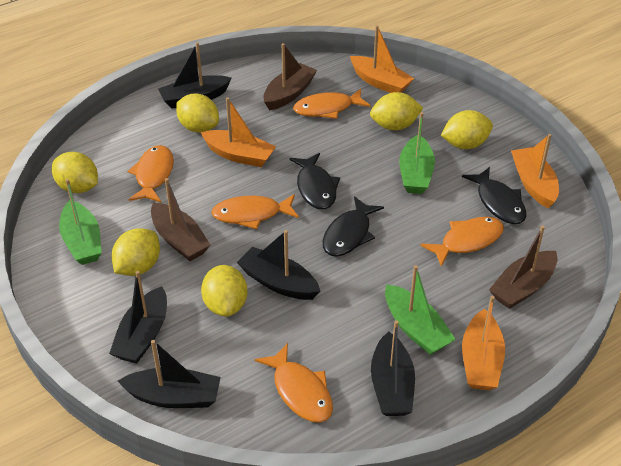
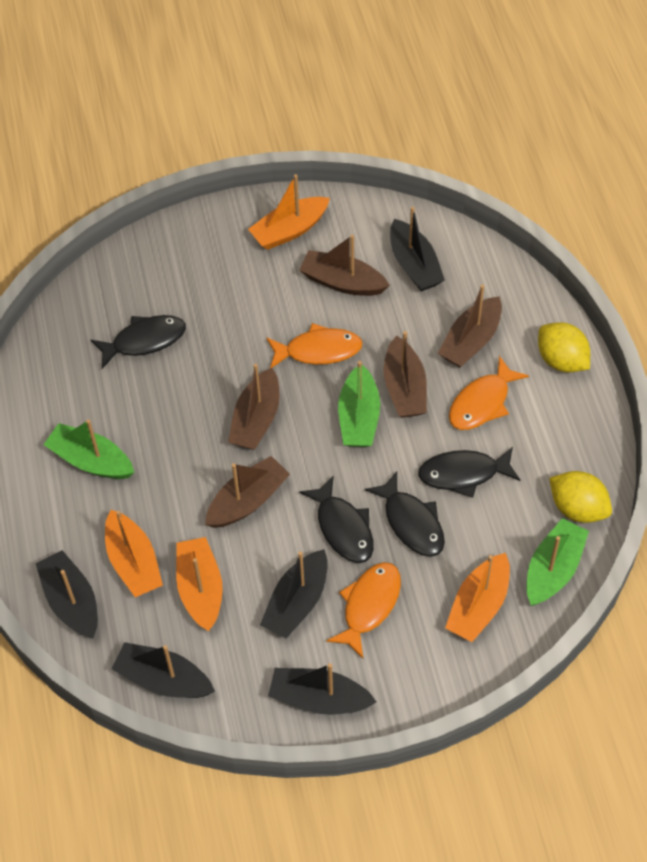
black fish: 3 -> 4
brown boat: 3 -> 5
orange fish: 5 -> 3
yellow lemon: 6 -> 2

